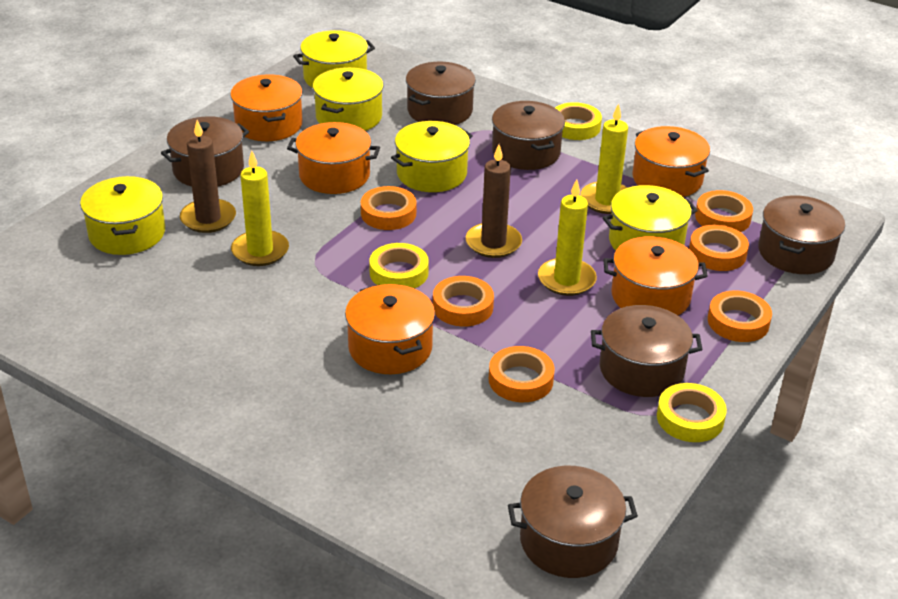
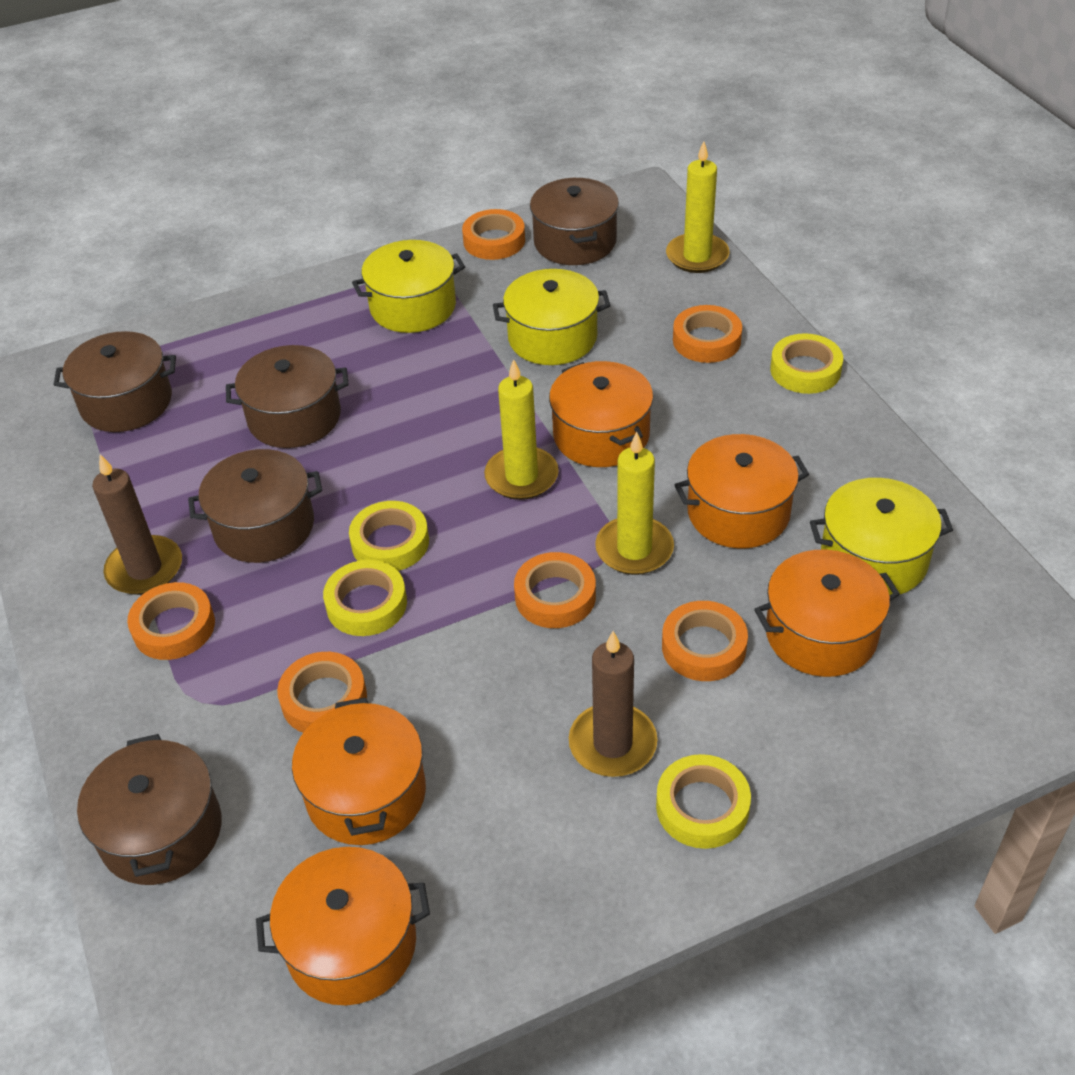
brown pot: 6 -> 5
yellow pot: 5 -> 3
yellow tape: 3 -> 4

